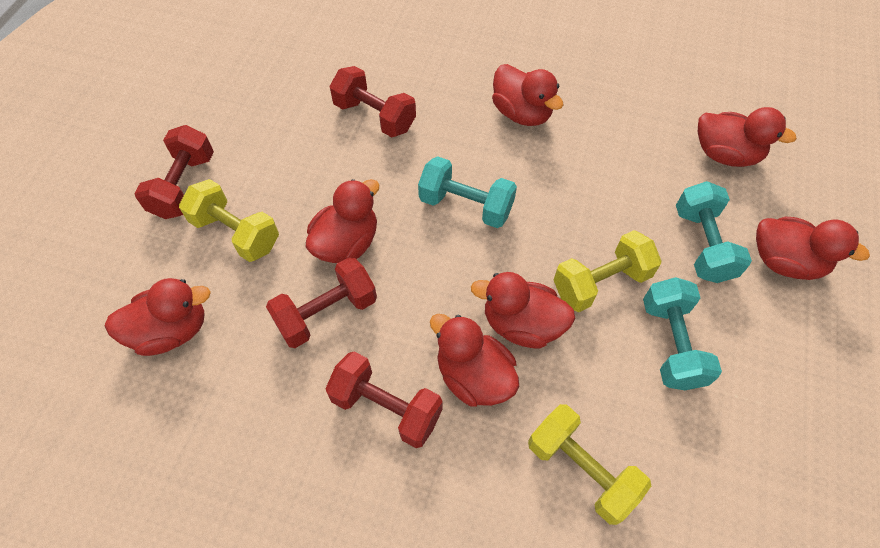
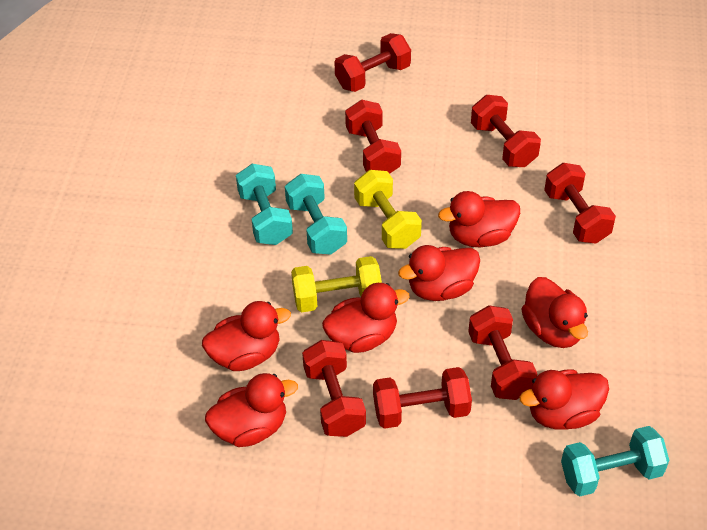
red dumbbell: 4 -> 7
yellow dumbbell: 3 -> 2

